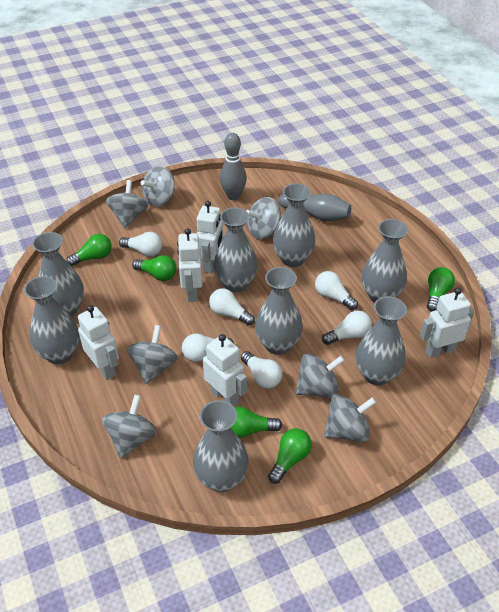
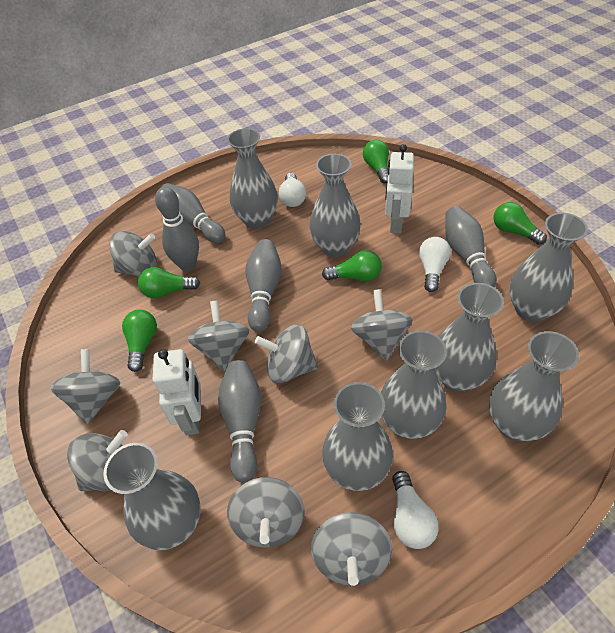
grey bowling pin: 2 -> 5
grey spinning top: 7 -> 8
white light bulb: 6 -> 3
white robot: 5 -> 2

